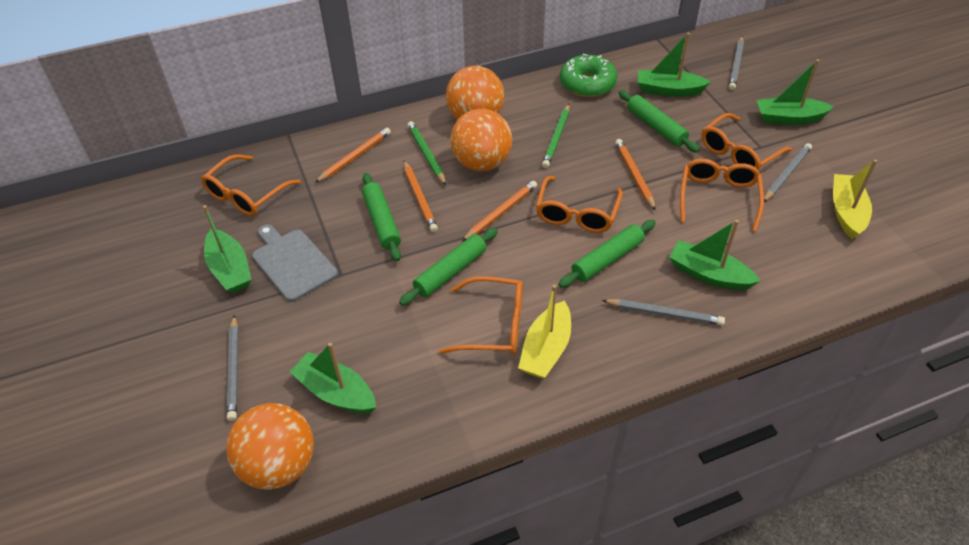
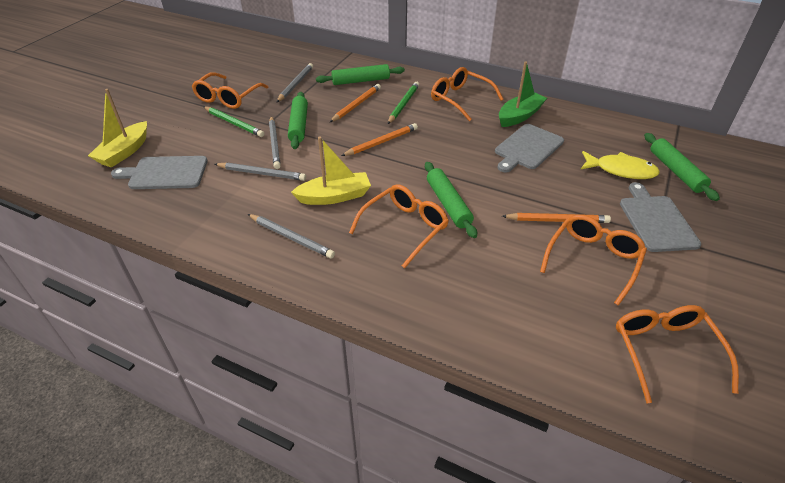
green boat: 5 -> 1
green donut: 1 -> 0
grey cutting board: 1 -> 3
orange ball: 3 -> 0
orange pencil: 4 -> 3
yellow fish: 0 -> 1

